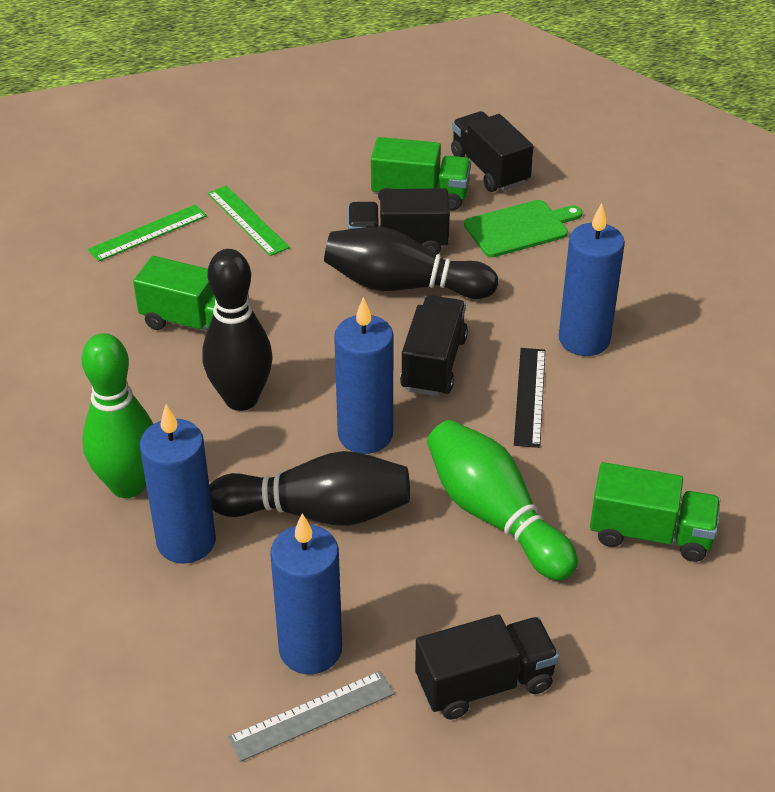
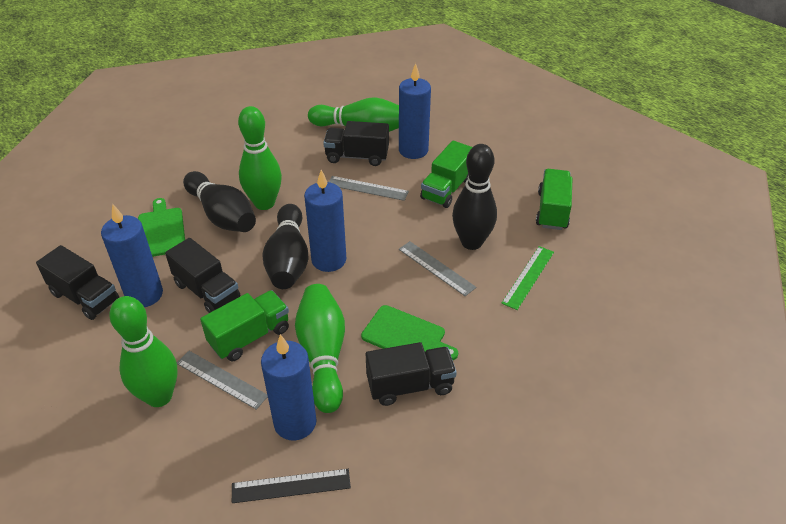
green bowling pin: 2 -> 4
green cutting board: 1 -> 2
green ruler: 2 -> 1
grey ruler: 1 -> 3

